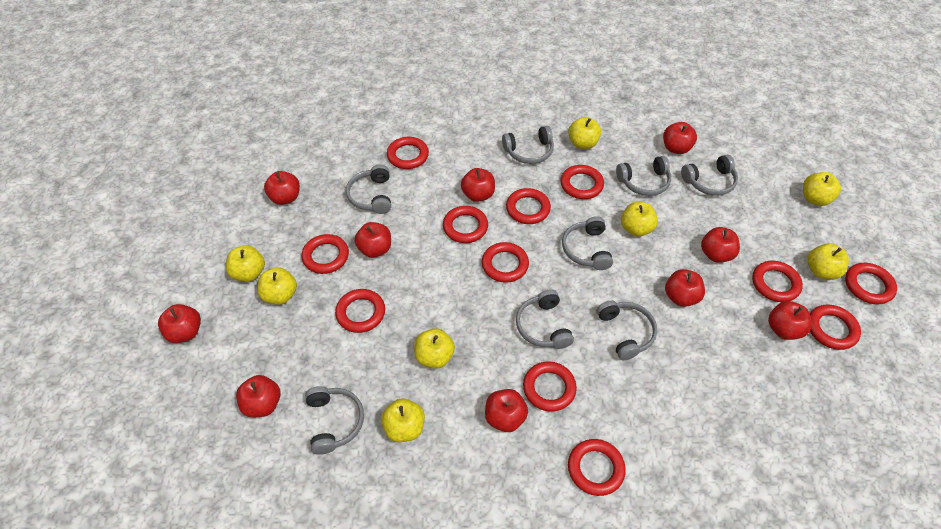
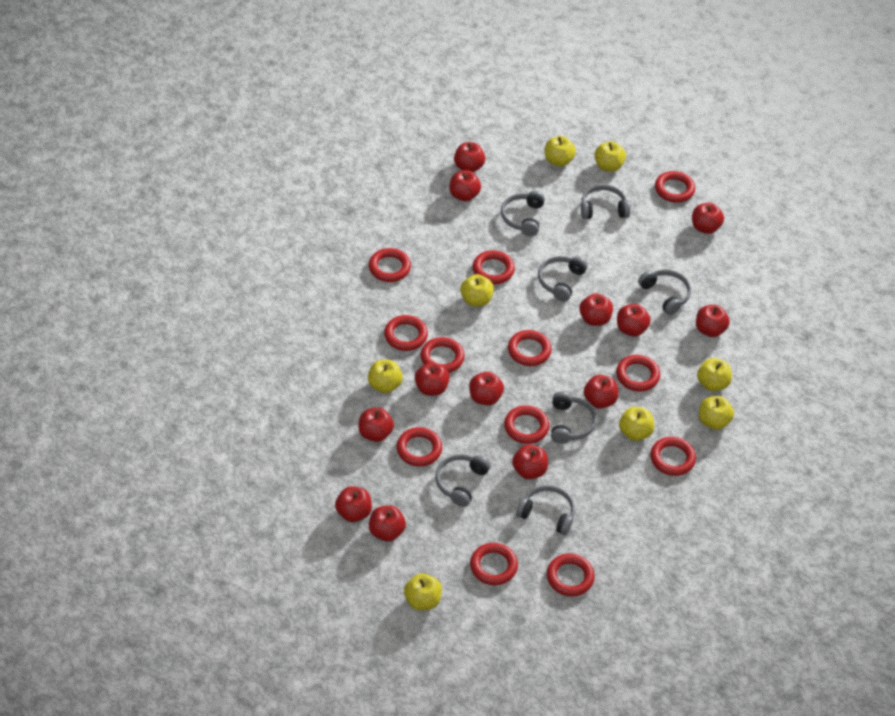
grey headphones: 8 -> 7
red apple: 10 -> 13

